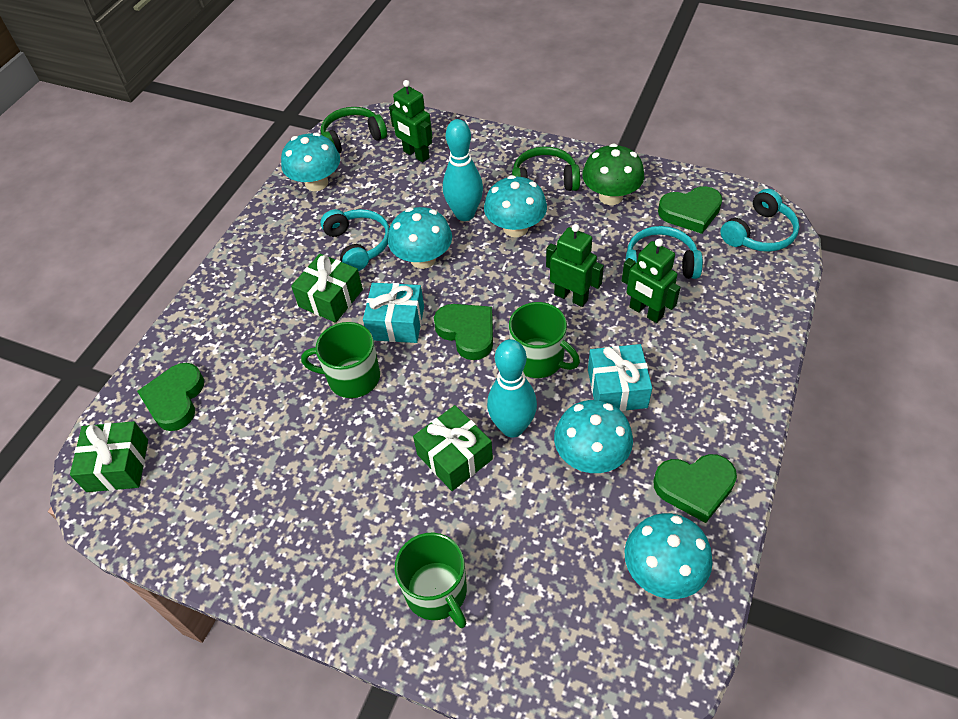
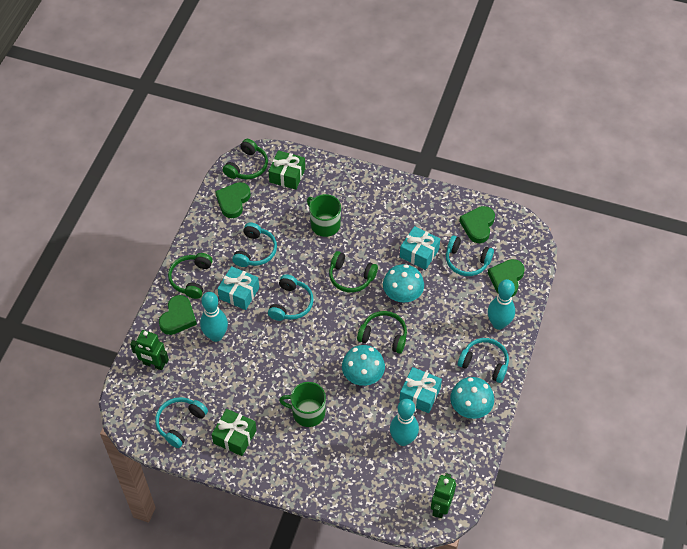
green gift: 3 -> 2
green headphones: 2 -> 4
green mug: 3 -> 2
green mushroom: 1 -> 0
green robot: 3 -> 2
turquoise bowling pin: 2 -> 3
turquoise gift: 2 -> 3
turquoise headphones: 3 -> 5
turquoise mushroom: 5 -> 3

